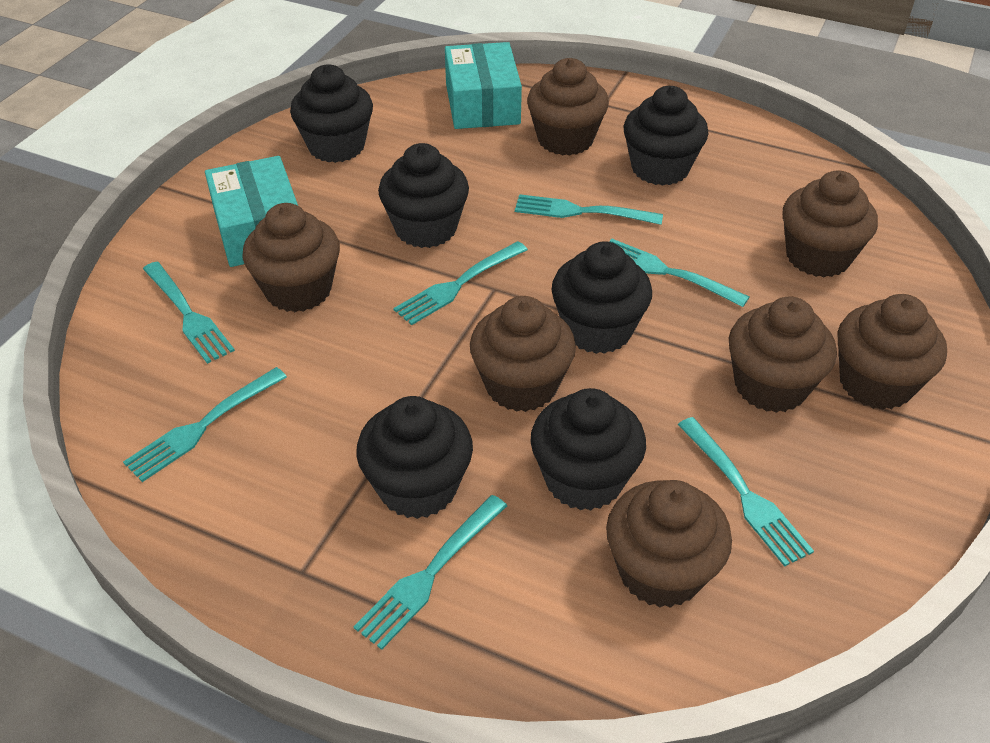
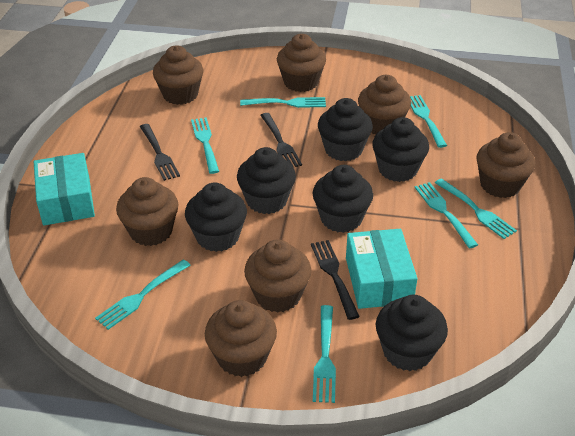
black fork: 0 -> 3

